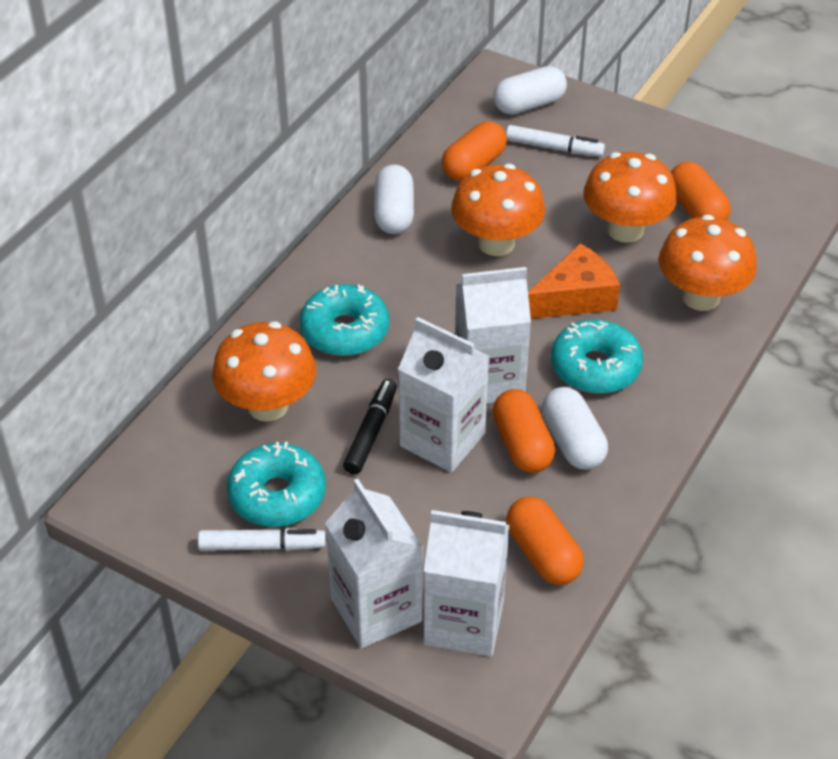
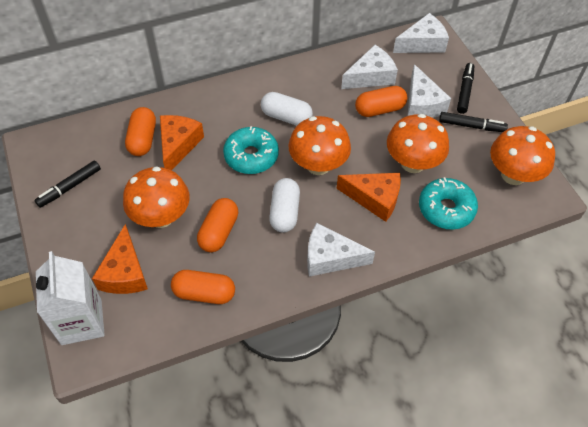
black marker: 1 -> 3
orange cheese: 1 -> 3
turquoise donut: 3 -> 2
white capsule: 3 -> 2
white carton: 4 -> 1
white cheese: 0 -> 4
white marker: 2 -> 0

